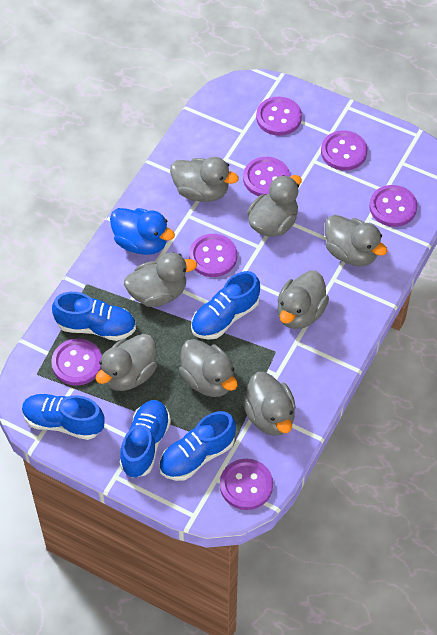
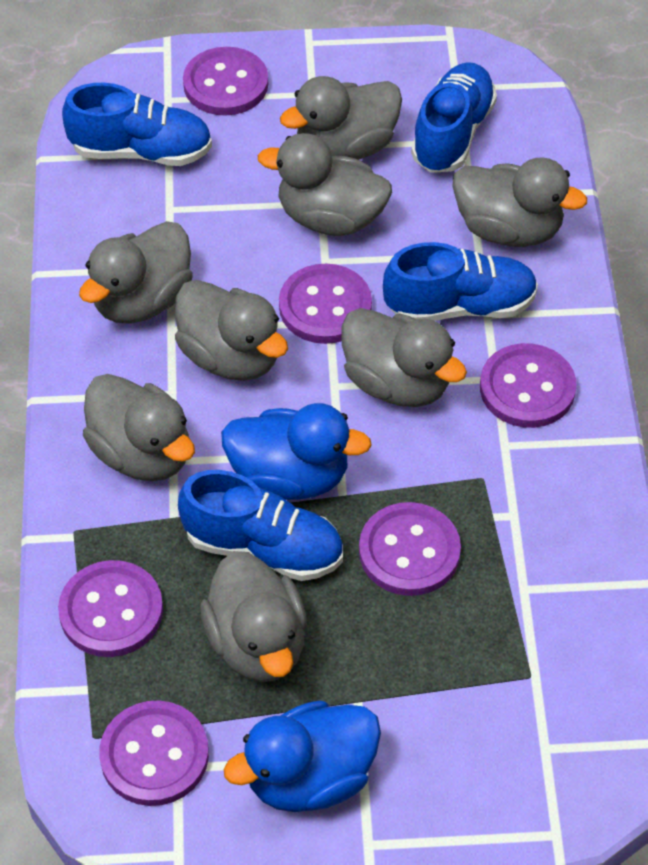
blue duck: 1 -> 2
blue shoe: 5 -> 4
purple button: 7 -> 6

